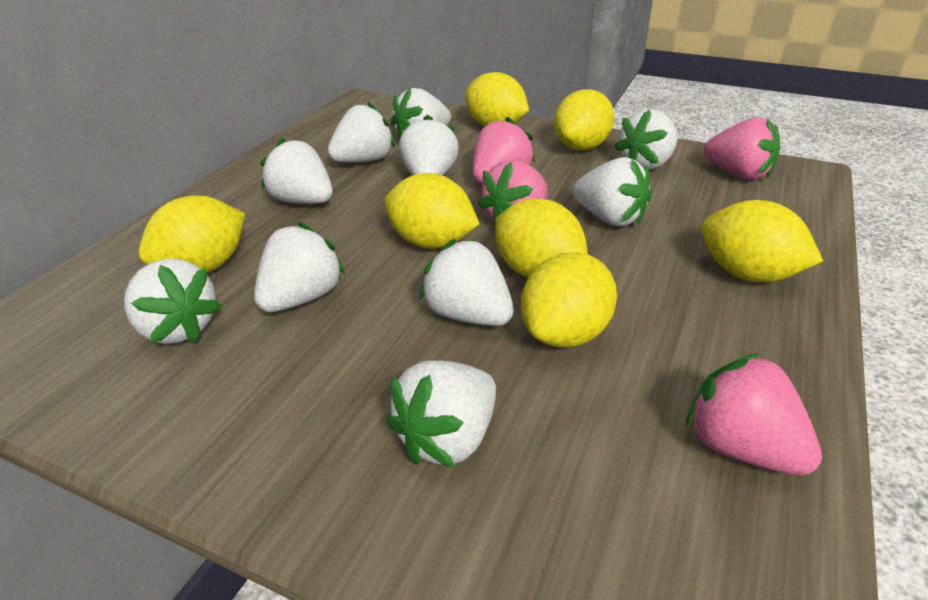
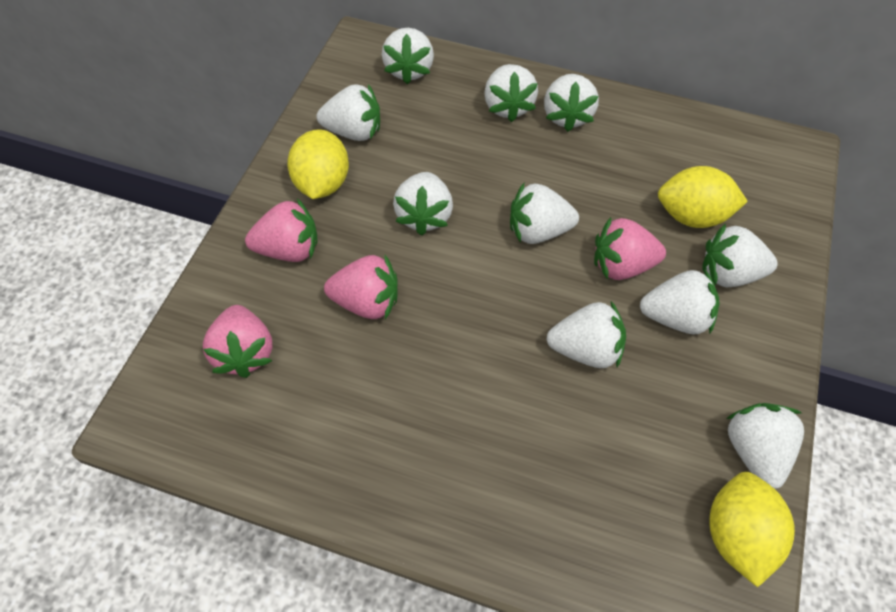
yellow lemon: 7 -> 3

